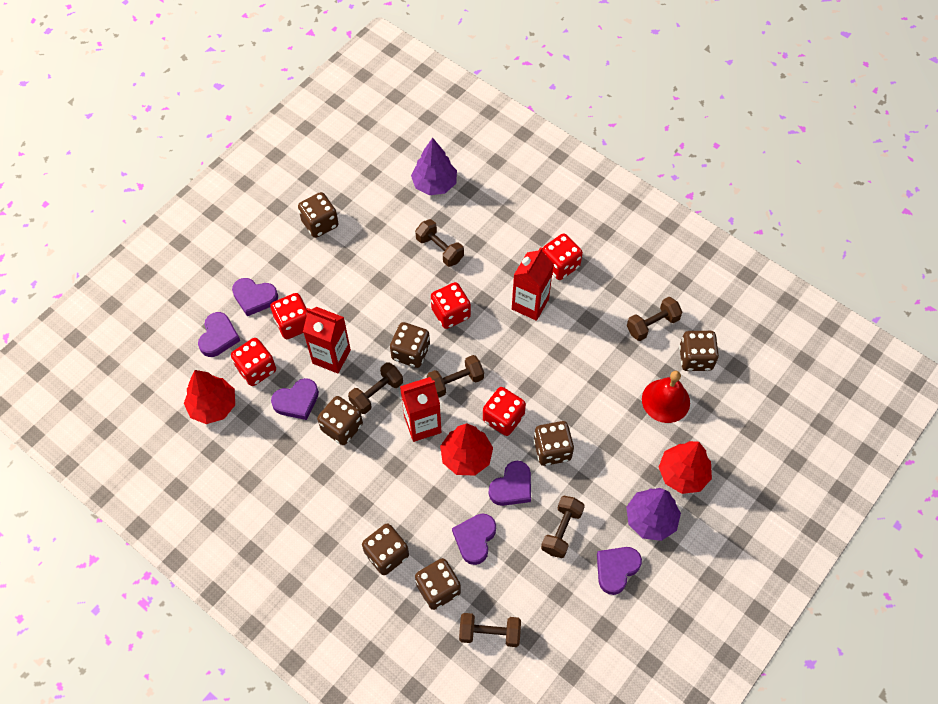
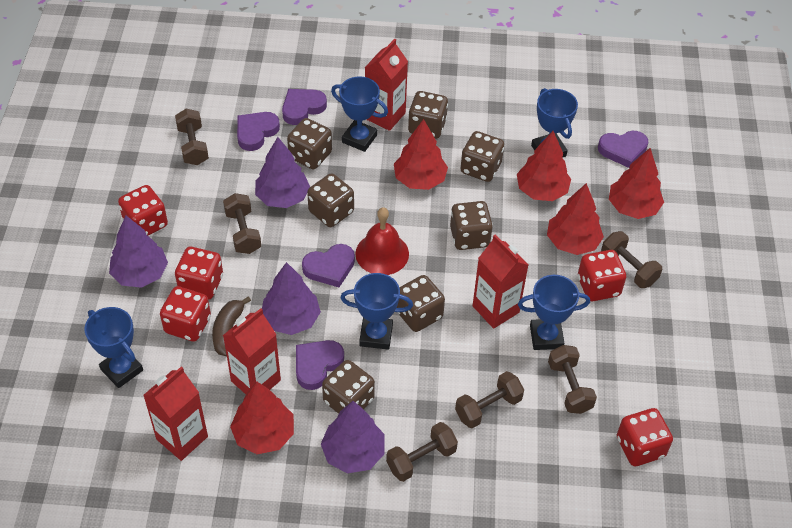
blue trophy: 0 -> 5
brown banana: 0 -> 1
purple heart: 6 -> 5
purple tree: 2 -> 4
red carton: 3 -> 4
red tree: 3 -> 5

